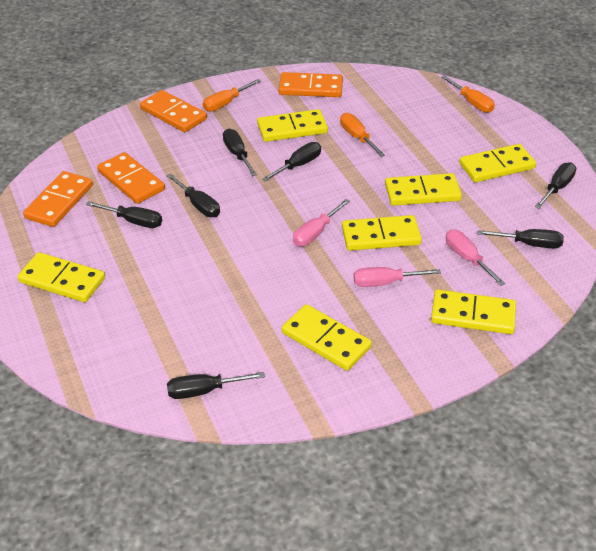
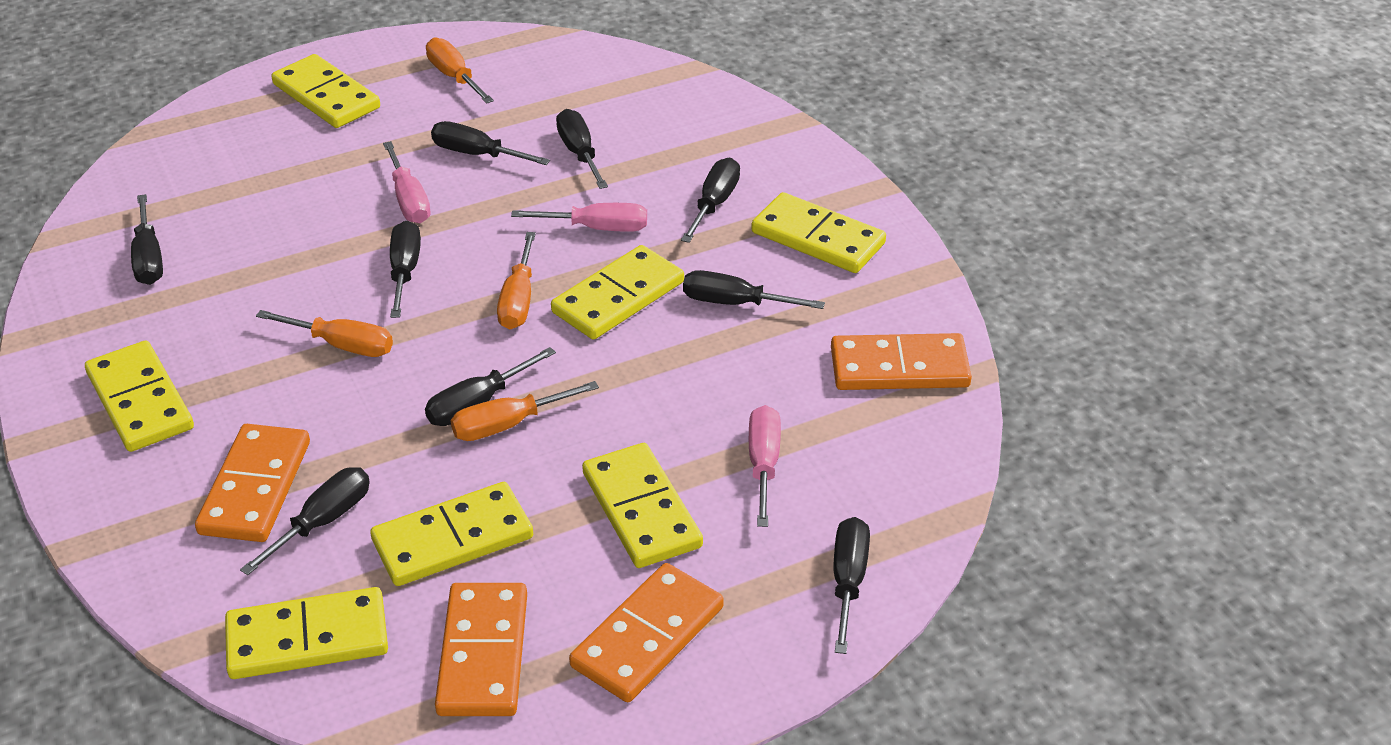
black screwdriver: 7 -> 9
orange screwdriver: 3 -> 4

